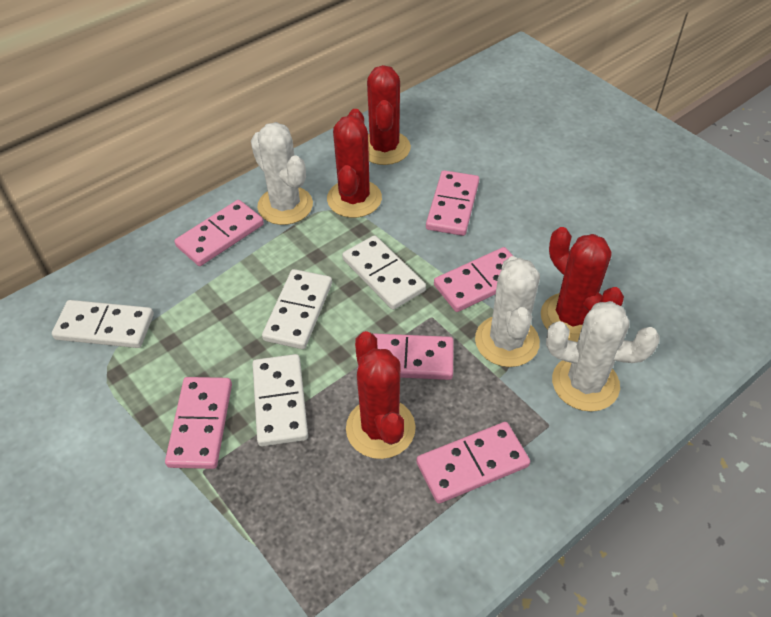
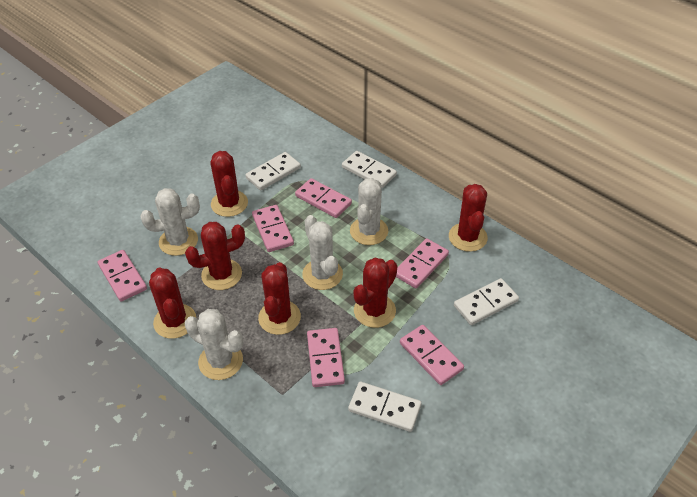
red cactus: 4 -> 6
white cactus: 3 -> 4

